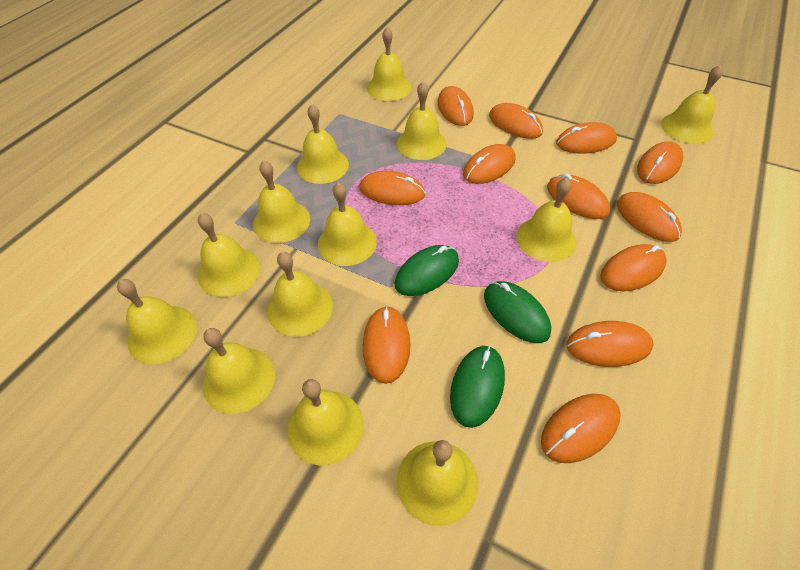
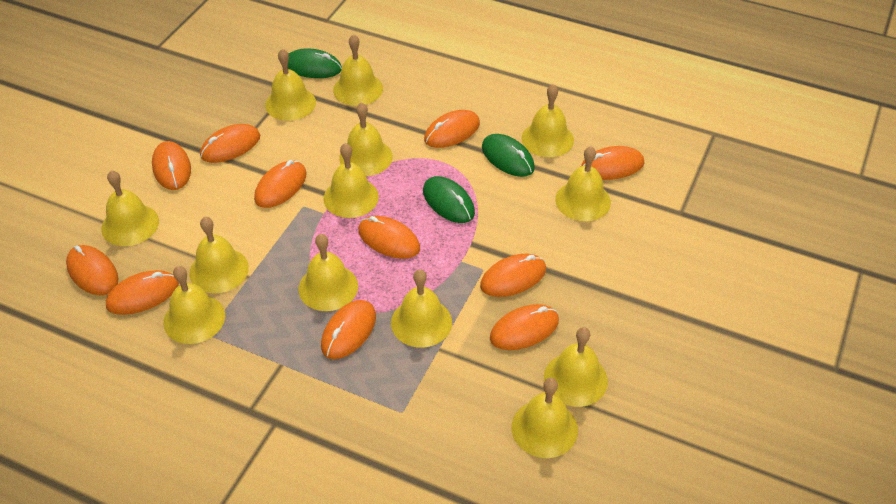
orange mouse: 12 -> 11

